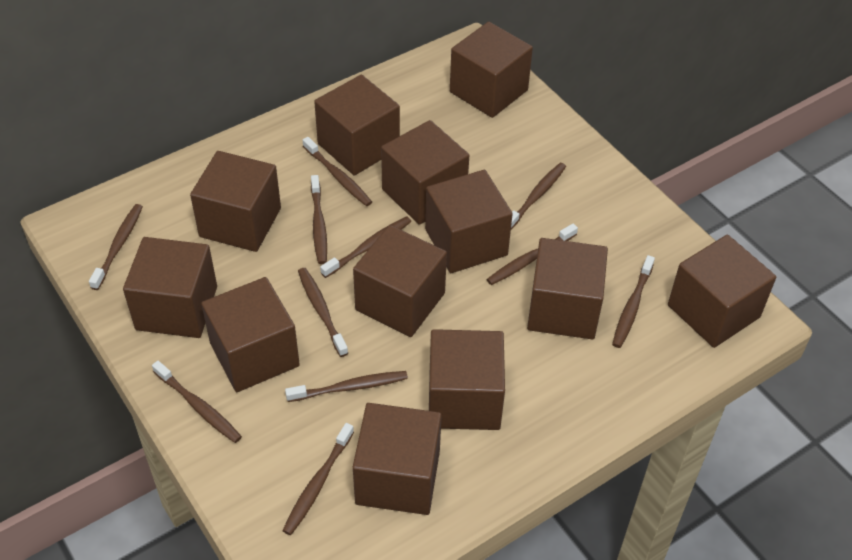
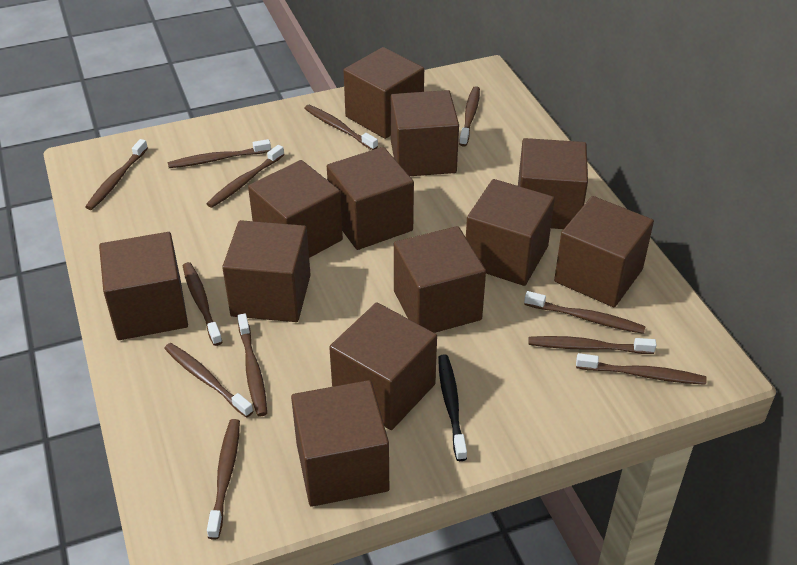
black toothbrush: 0 -> 1
brown toothbrush: 11 -> 12

